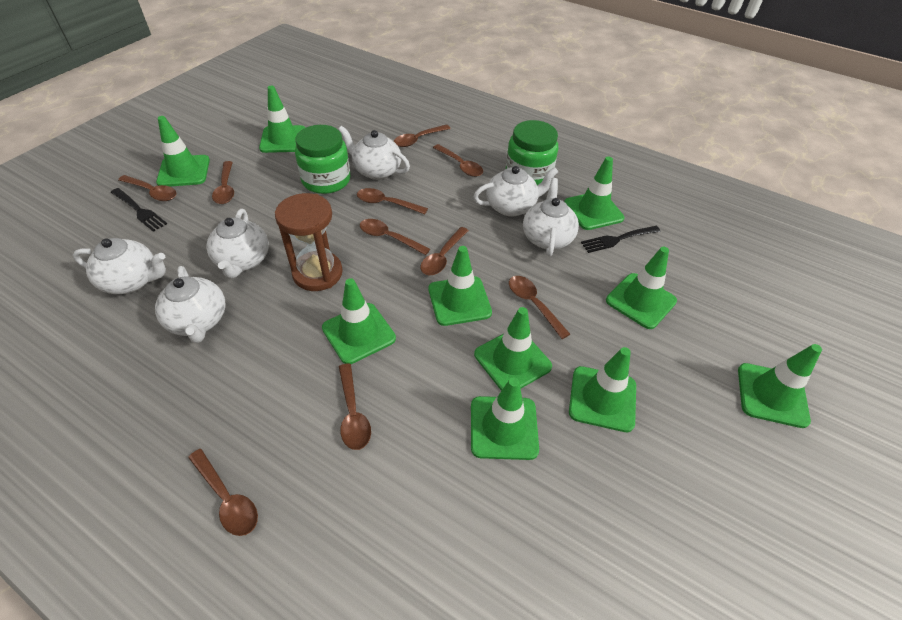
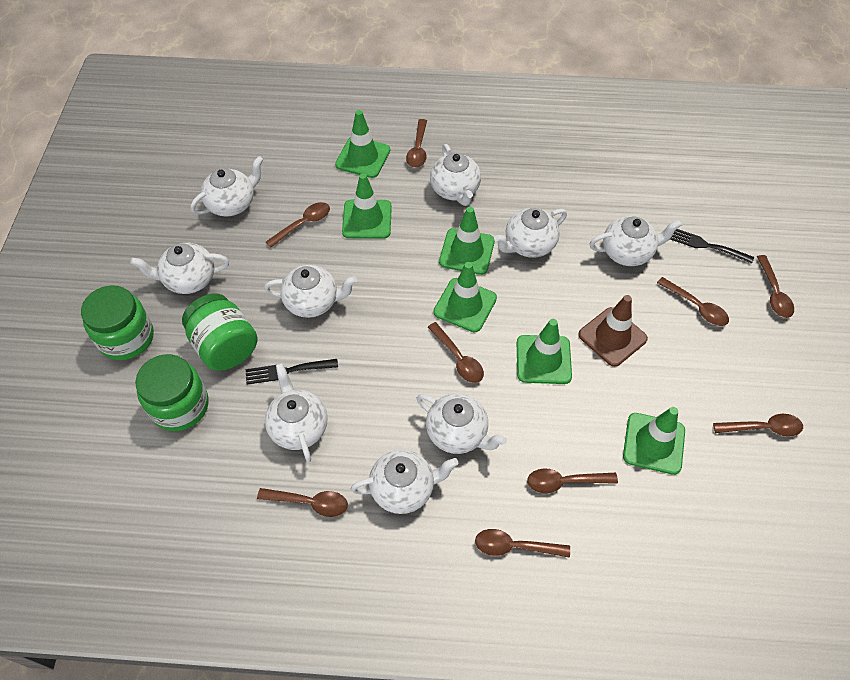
brown hourglass: 1 -> 0
brown spoon: 10 -> 9
brown traffic cone: 0 -> 1
green jar: 2 -> 3
green traffic cone: 10 -> 6
white teapot: 6 -> 9

